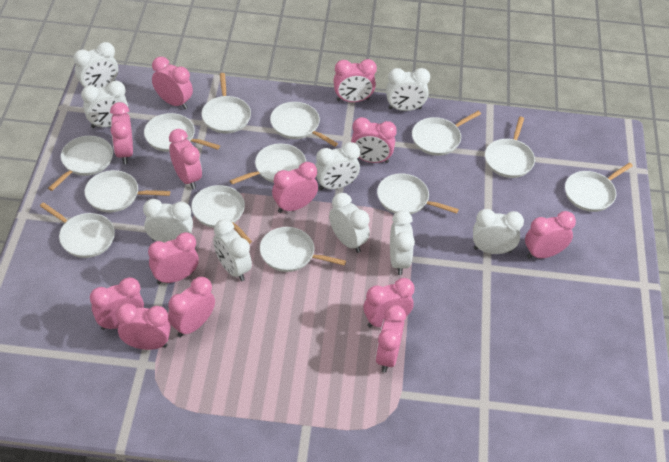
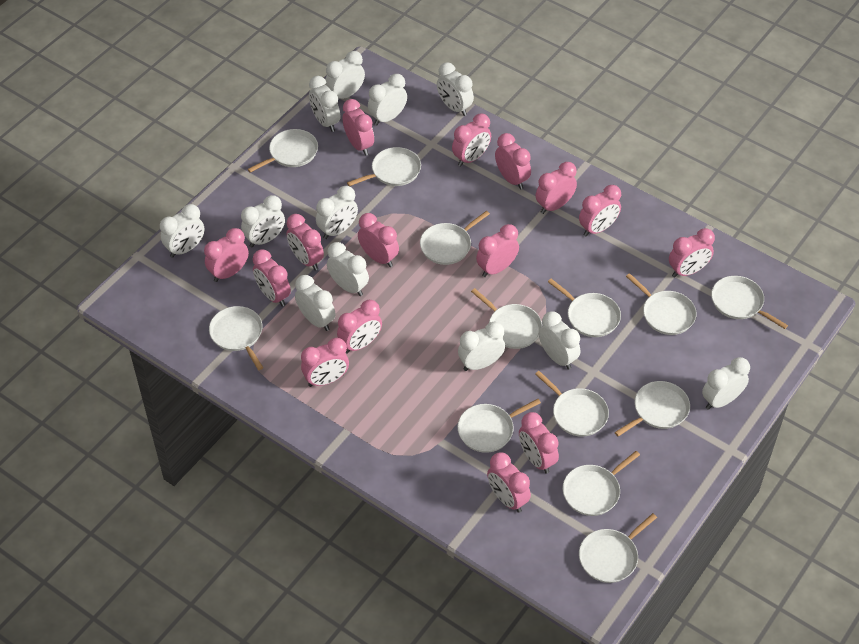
pink clock: 13 -> 15
white clock: 9 -> 12

